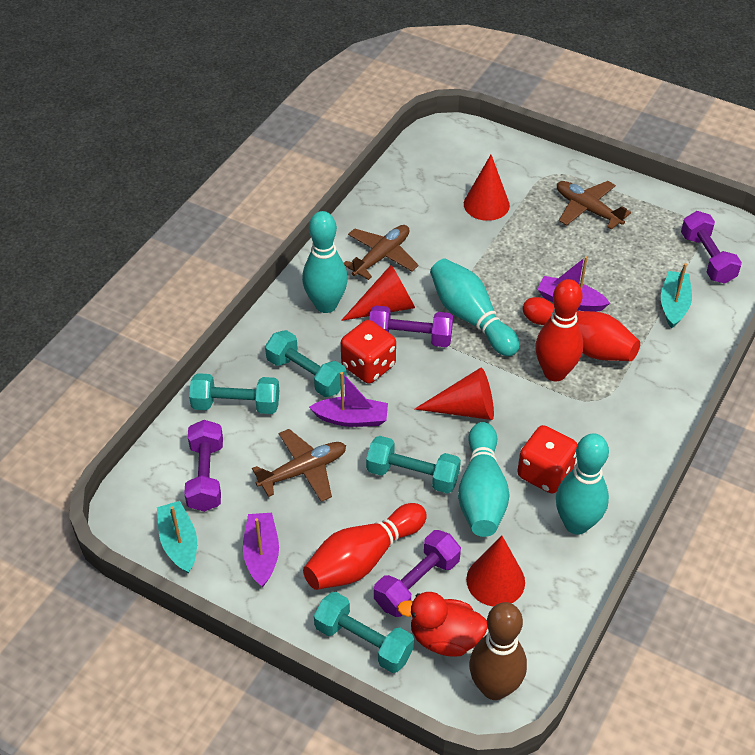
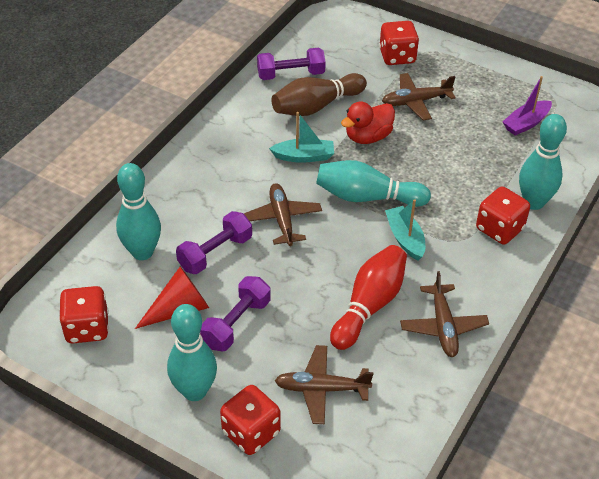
brown plane: 3 -> 4
purple boat: 3 -> 1
purple dumbbell: 4 -> 3
red bowling pin: 3 -> 1
red cone: 4 -> 1
red dice: 2 -> 4
turquoise dumbbell: 4 -> 0

